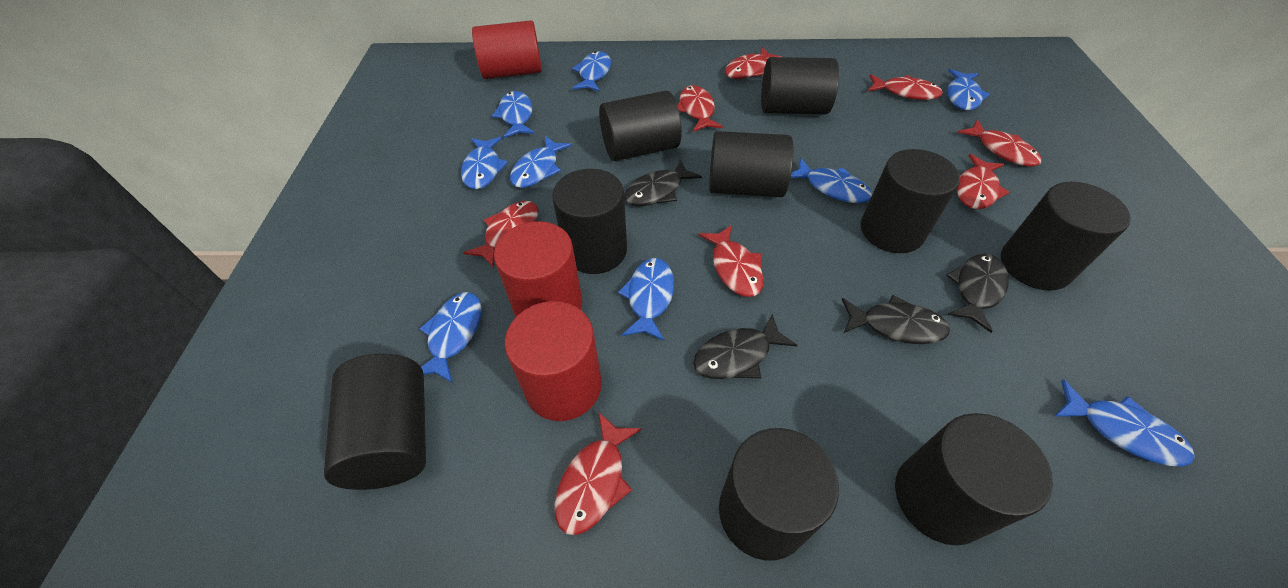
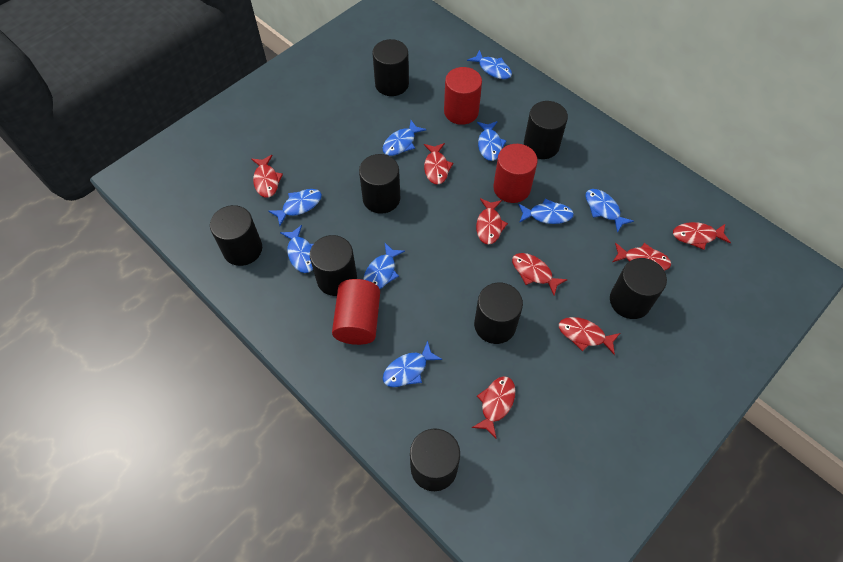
black cylinder: 9 -> 8
black fish: 4 -> 0

